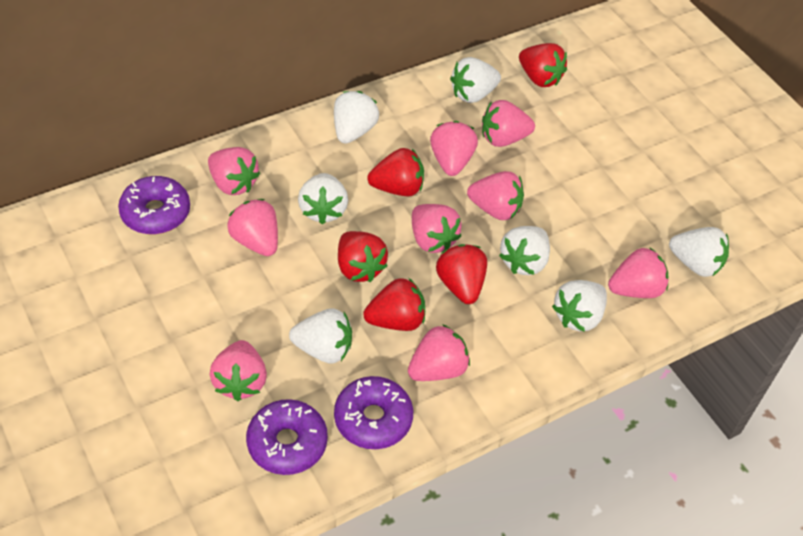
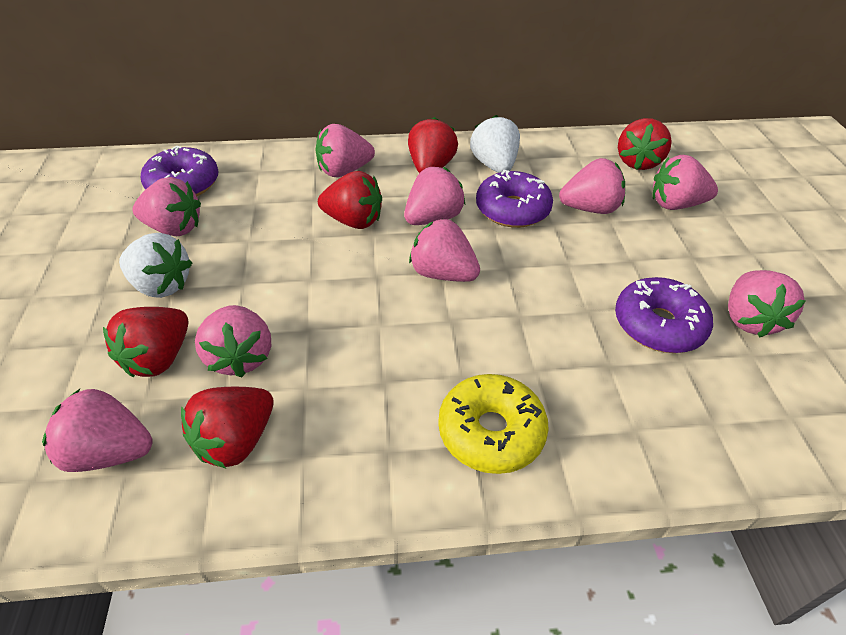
white strawberry: 7 -> 2
yellow donut: 0 -> 1

